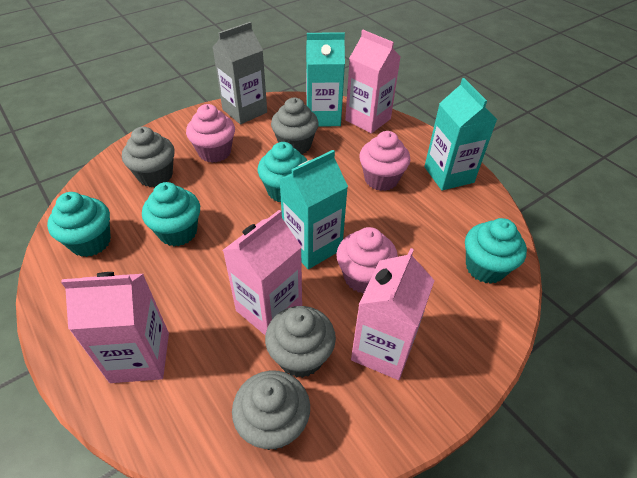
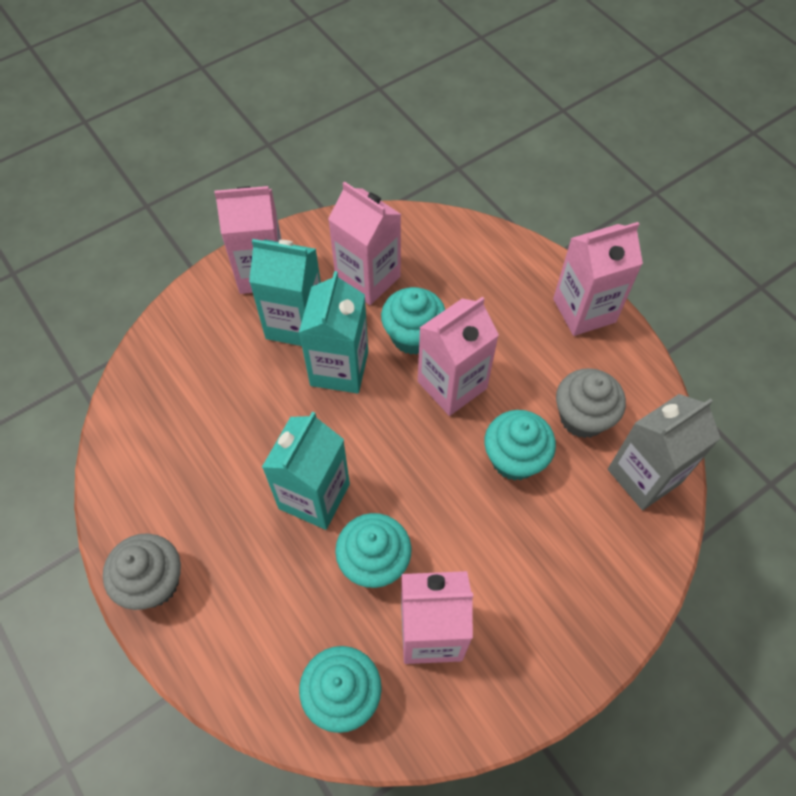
grey cupcake: 4 -> 2
pink carton: 4 -> 5
pink cupcake: 3 -> 0

